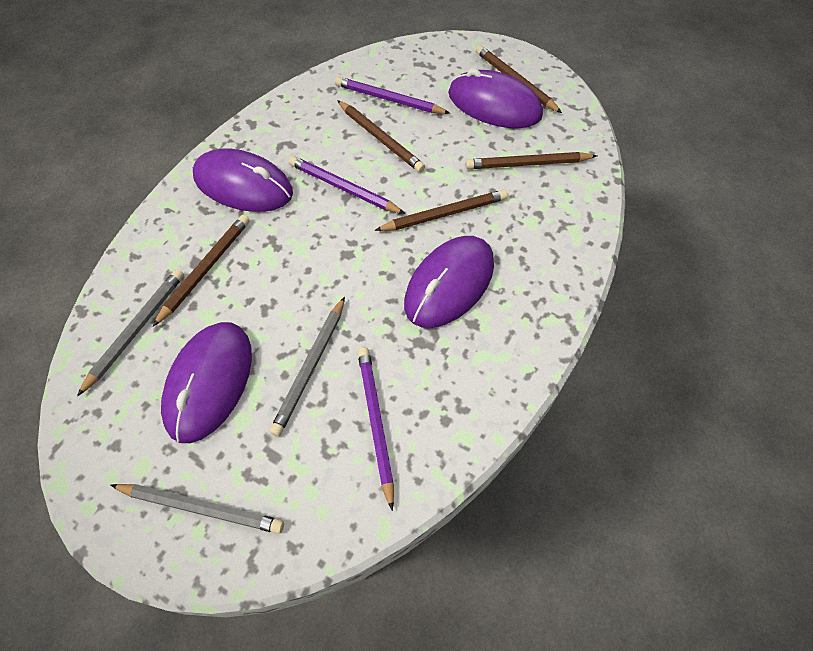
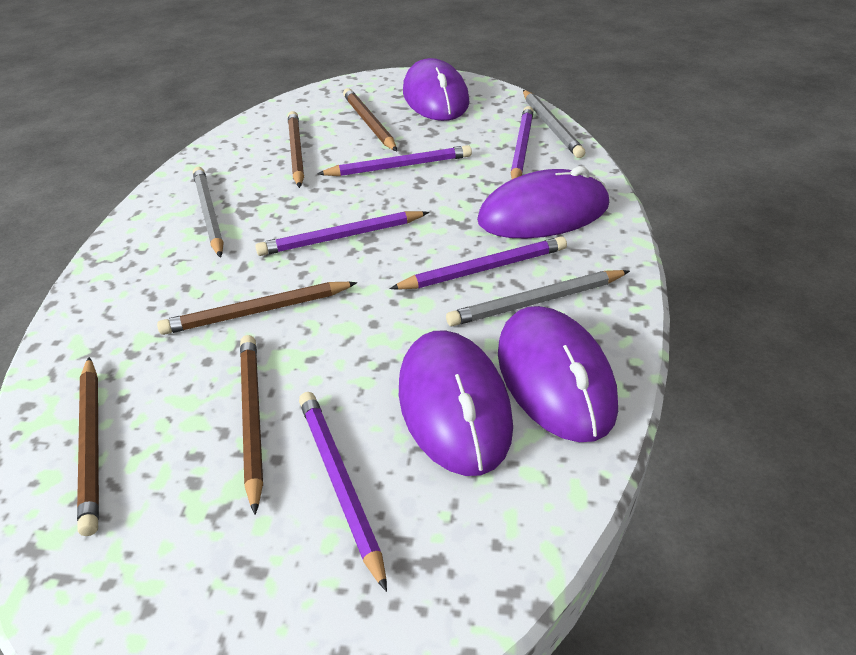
purple pencil: 3 -> 5

